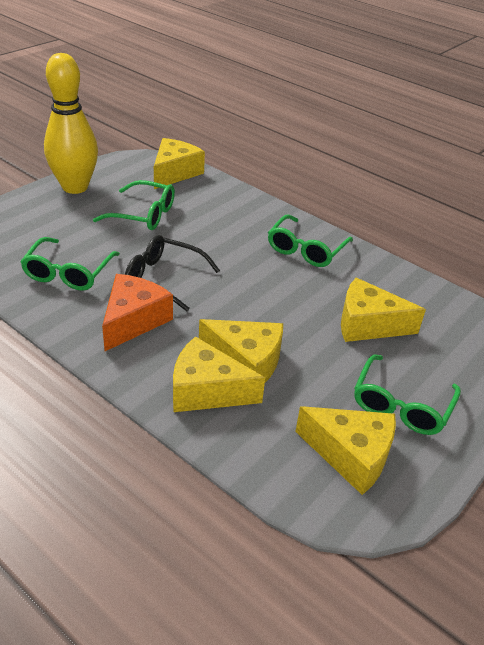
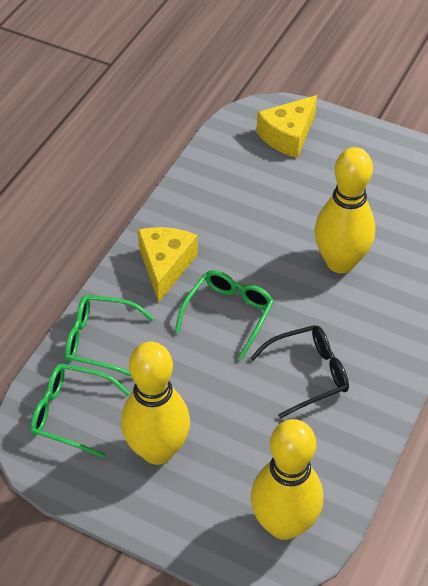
green glasses: 4 -> 3
orange cheese: 1 -> 0
yellow bowling pin: 1 -> 3
yellow cheese: 5 -> 2

